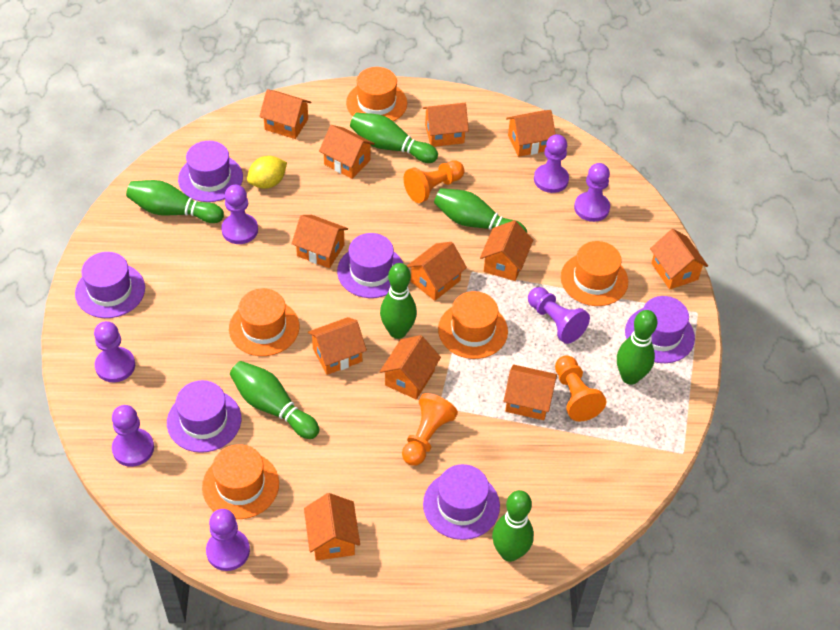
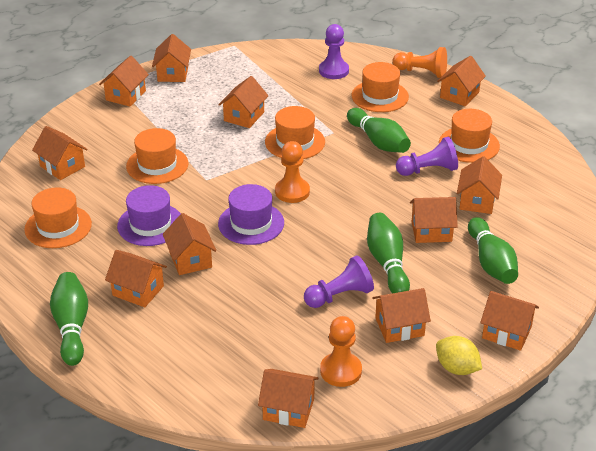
green bowling pin: 7 -> 4
purple hat: 6 -> 2
purple pawn: 7 -> 3

